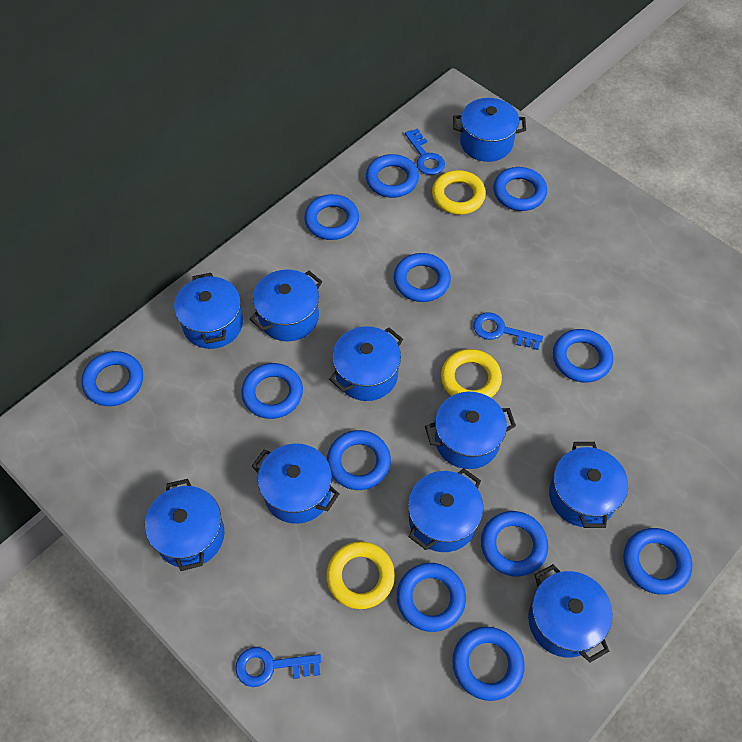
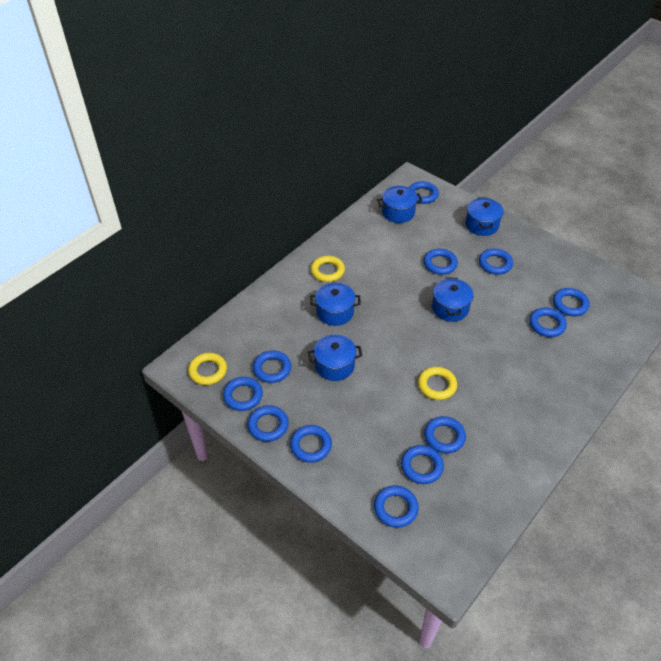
blue key: 3 -> 0
blue pot: 10 -> 5

